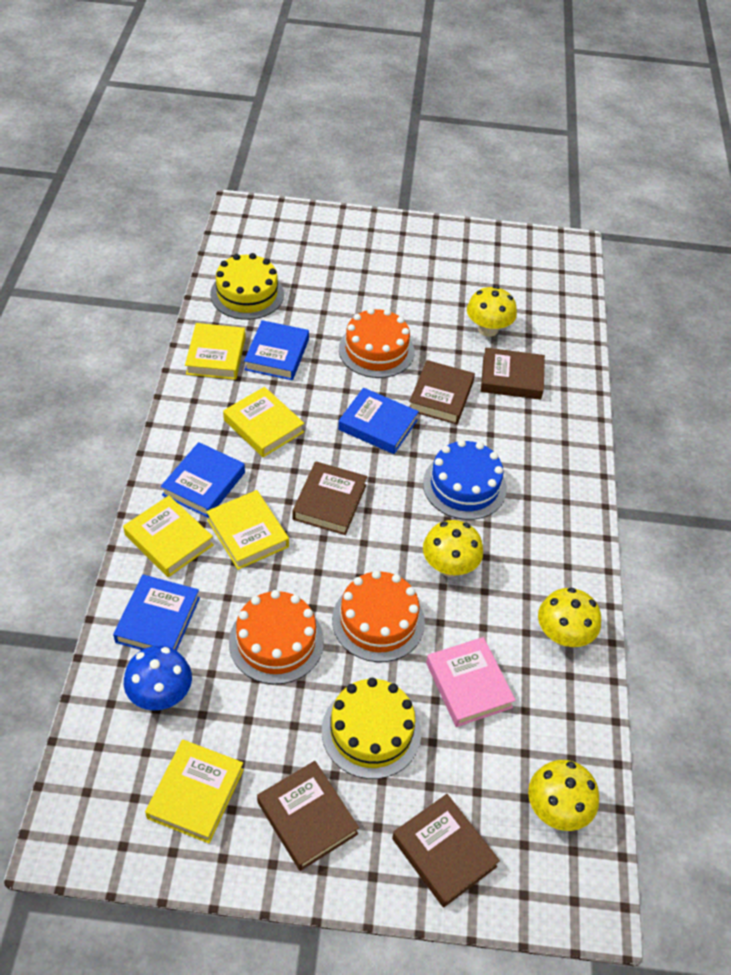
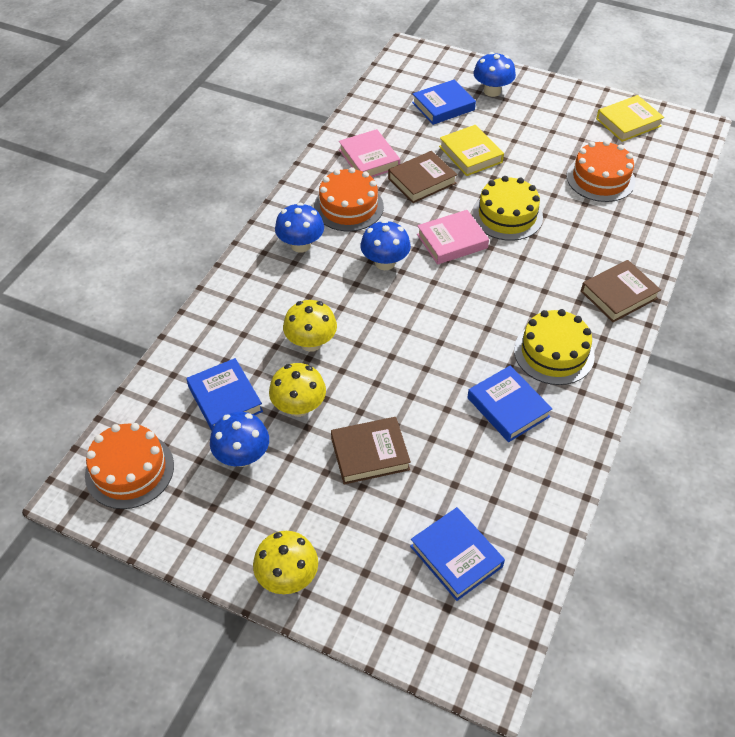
blue cake: 1 -> 0
blue mushroom: 1 -> 4
brown book: 5 -> 3
pink book: 1 -> 2
yellow book: 5 -> 2
yellow mushroom: 4 -> 3

